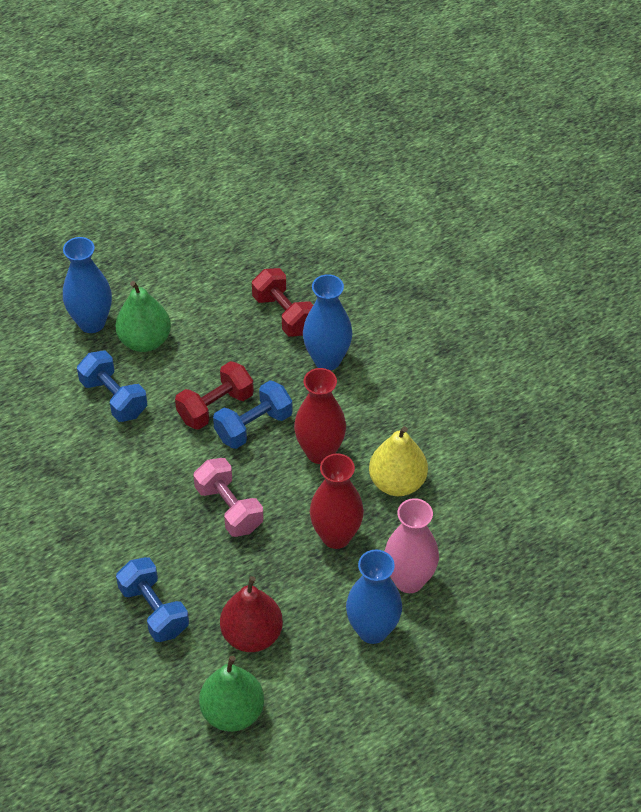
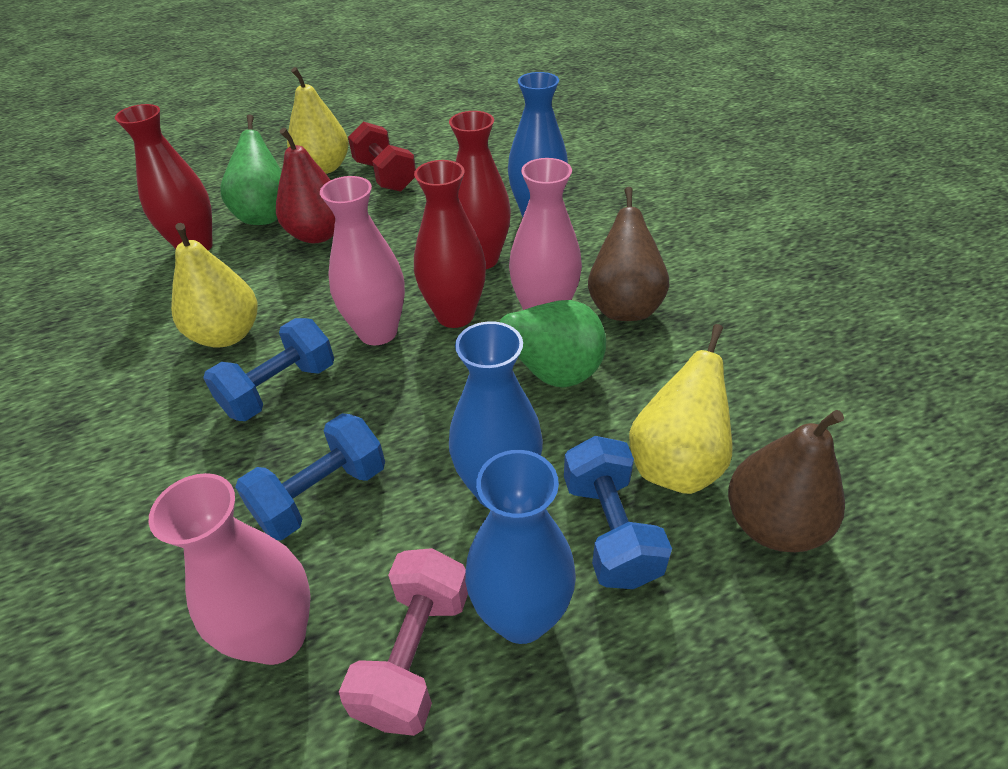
brown pear: 0 -> 2
pink vase: 1 -> 3
red dumbbell: 2 -> 1
red vase: 2 -> 3
yellow pear: 1 -> 3

